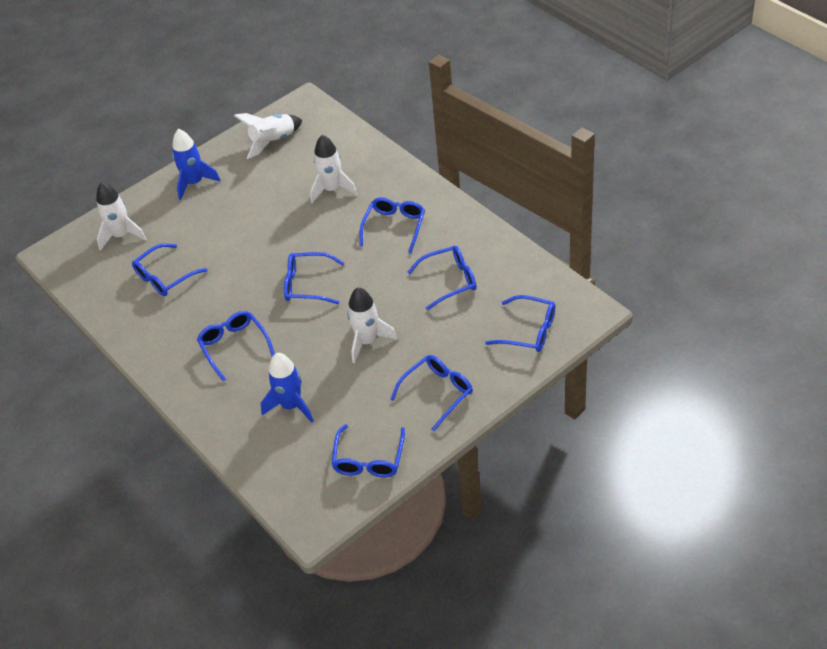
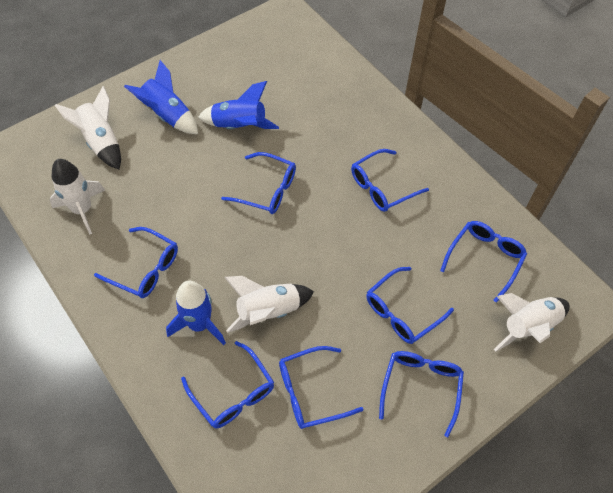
blue rocket: 2 -> 3

